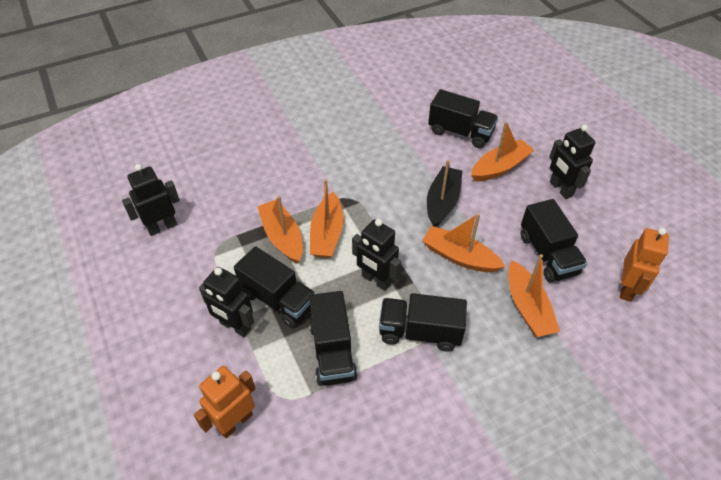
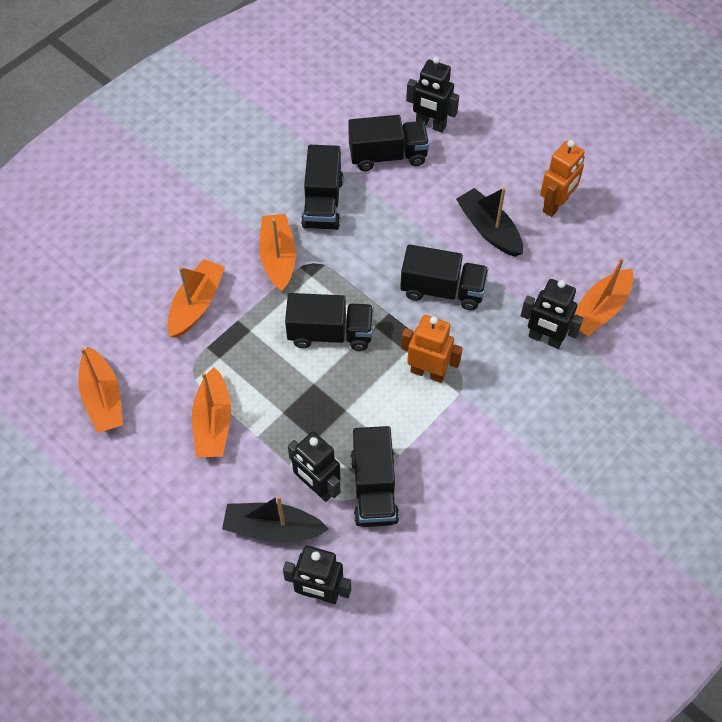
black boat: 1 -> 2

